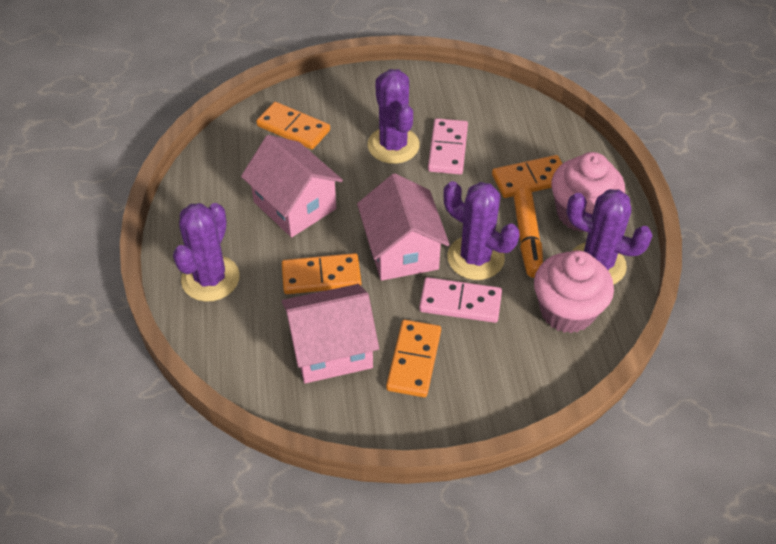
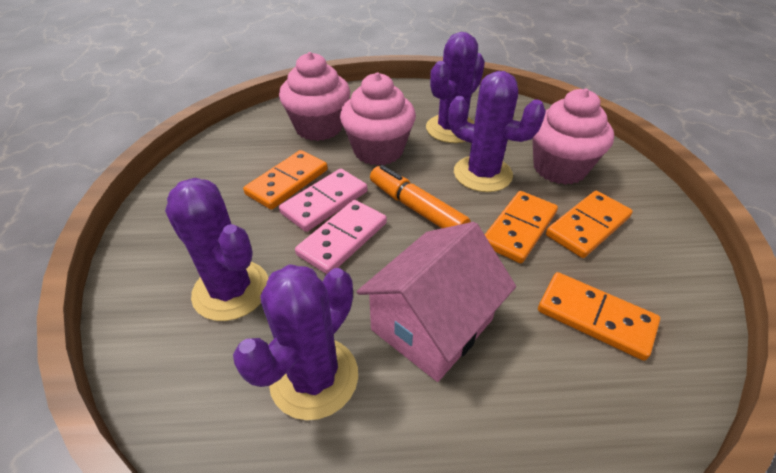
pink cupcake: 2 -> 3
pink house: 3 -> 1

